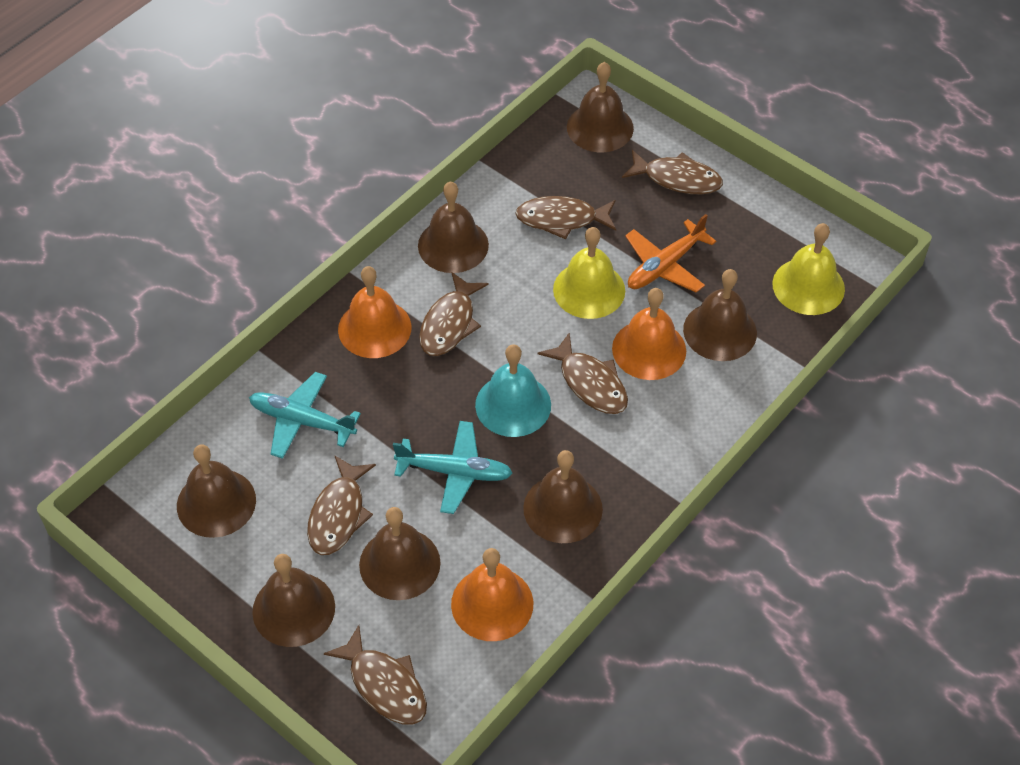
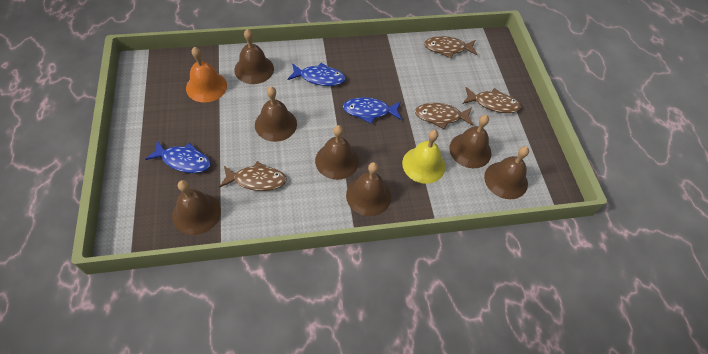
blue fish: 0 -> 3
brown fish: 6 -> 4
orange bell: 3 -> 1
orange plane: 1 -> 0
turquoise bell: 1 -> 0
turquoise plane: 2 -> 0
yellow bell: 2 -> 1

